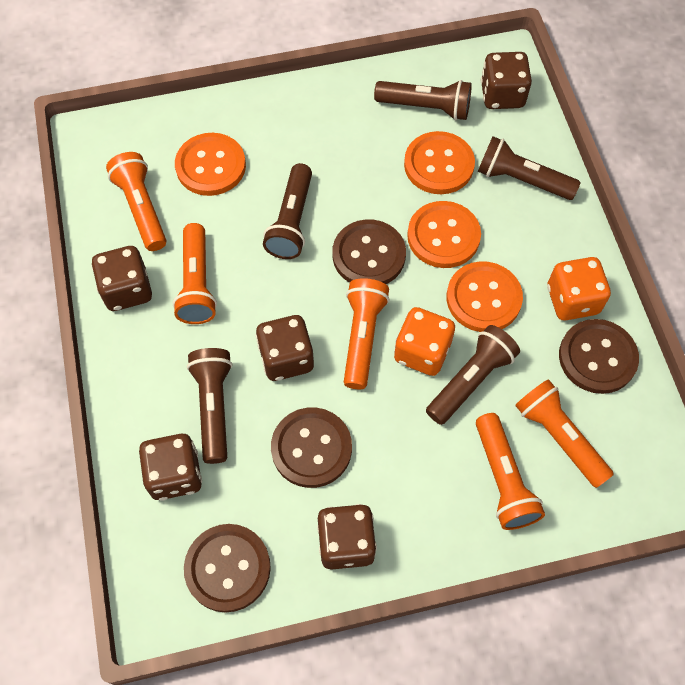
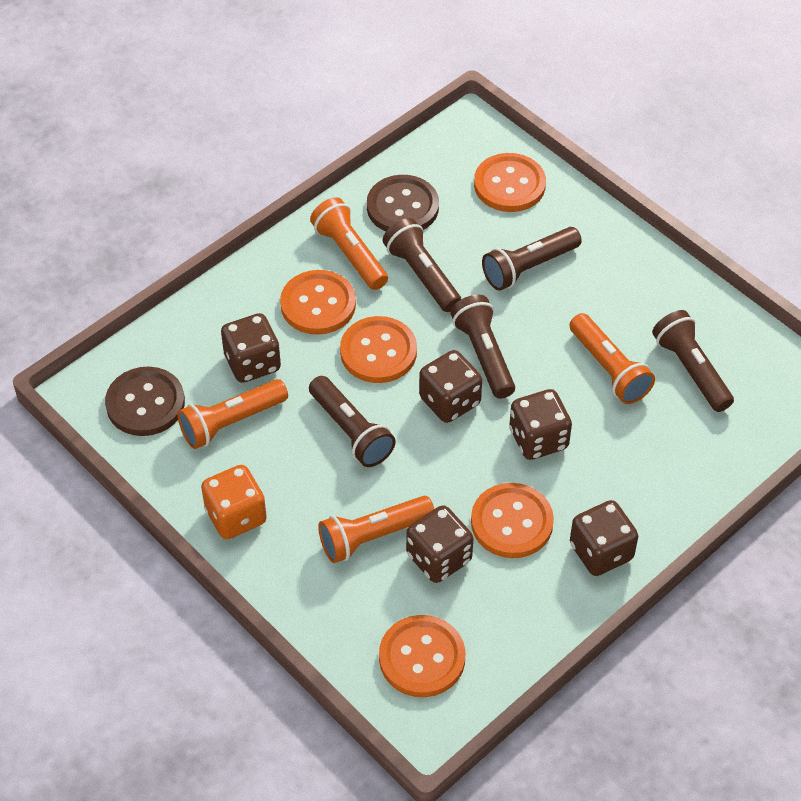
brown button: 4 -> 2
orange button: 4 -> 5
orange dice: 2 -> 1
orange flashlight: 5 -> 4

